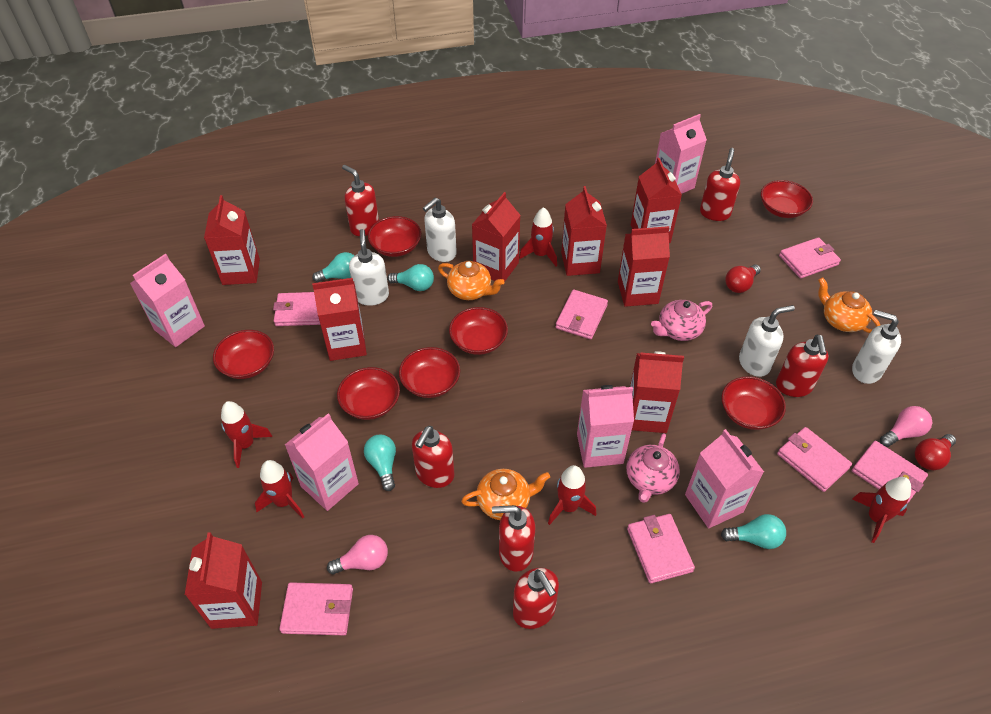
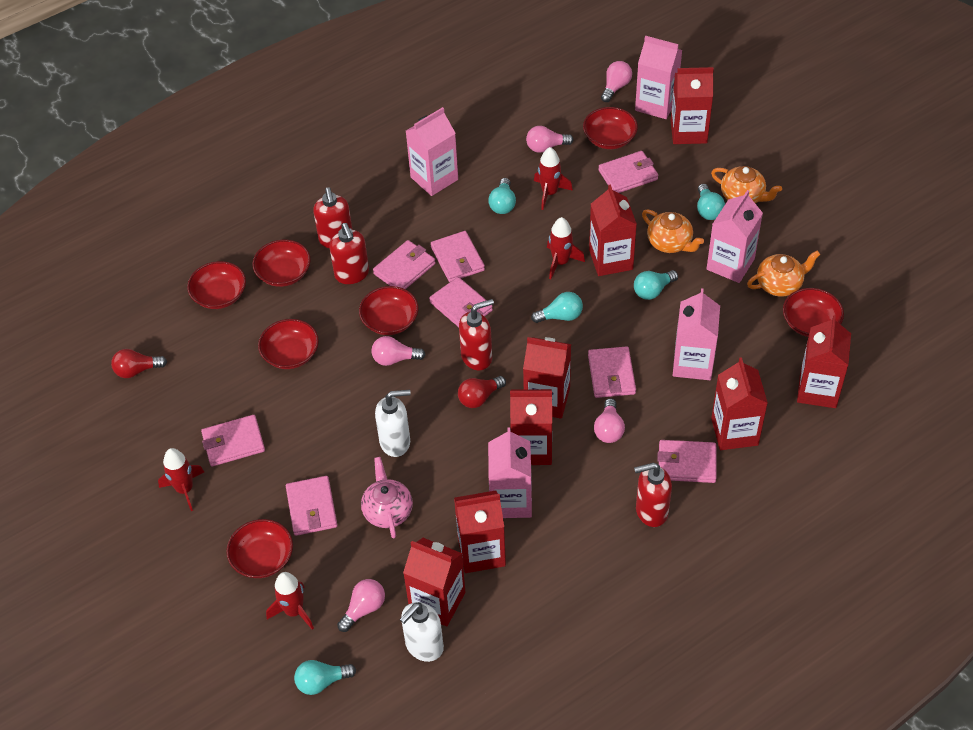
pink light bulb: 2 -> 5
pink teapot: 2 -> 1
pink wallet: 7 -> 8
red rocket: 5 -> 4
red soap dispenser: 6 -> 4
turquoise light bulb: 4 -> 5
white soap dispenser: 4 -> 2

